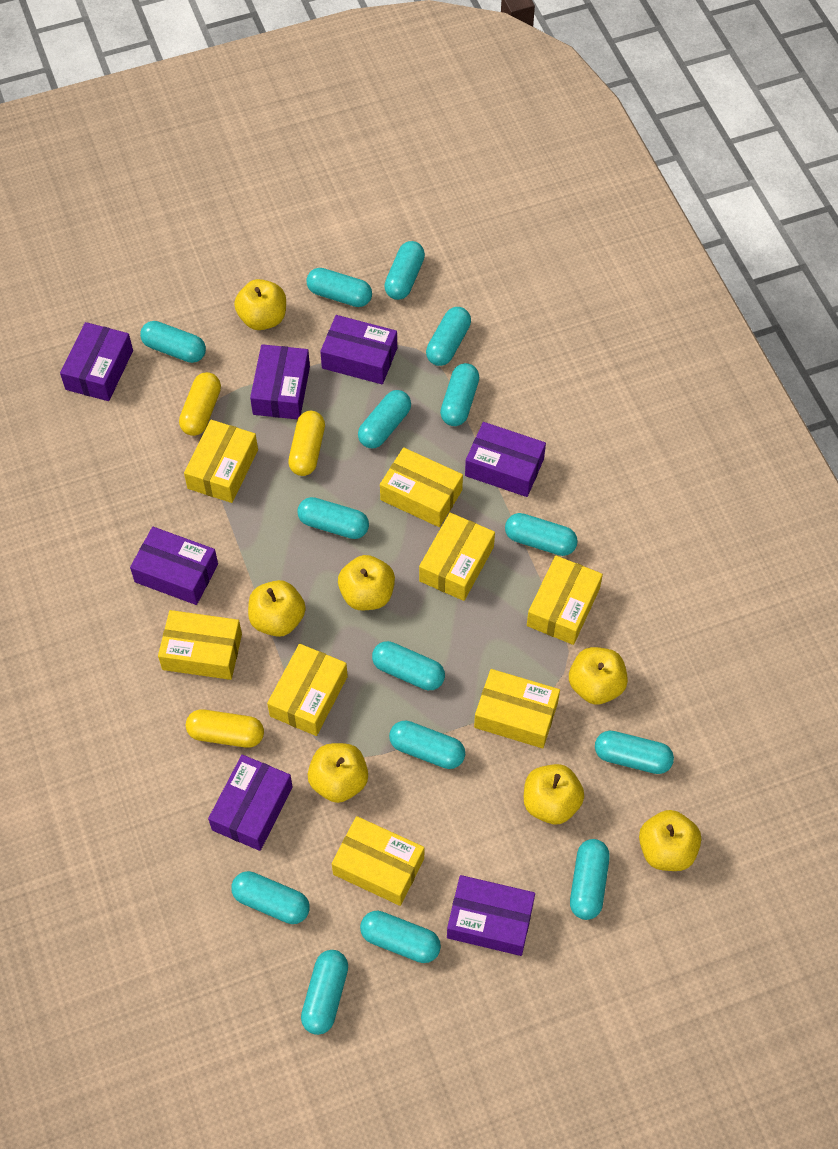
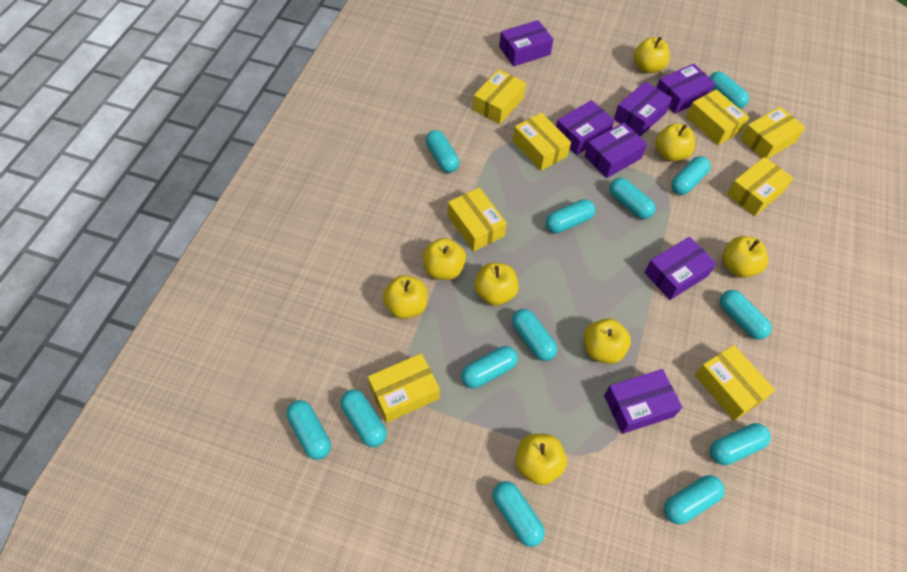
turquoise capsule: 15 -> 13
yellow apple: 7 -> 8
yellow capsule: 3 -> 0

